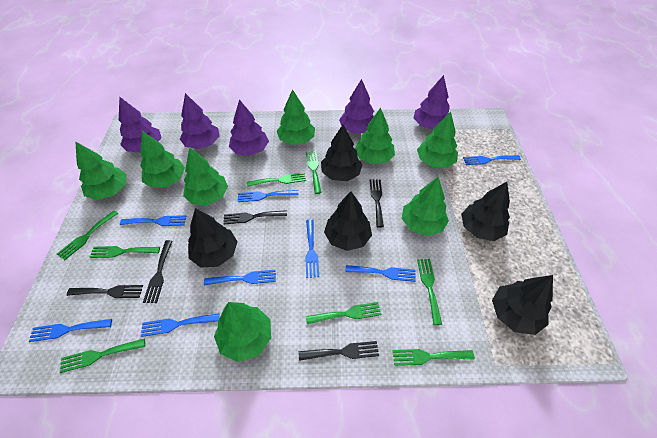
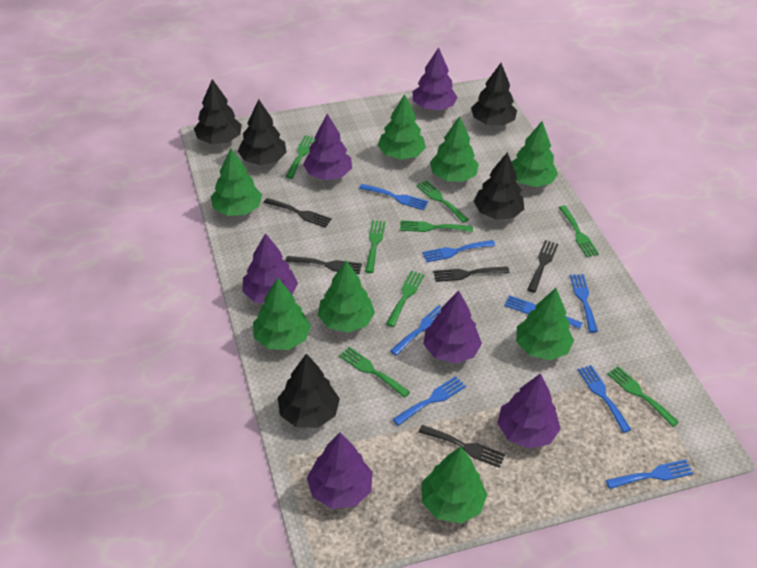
purple tree: 5 -> 6

